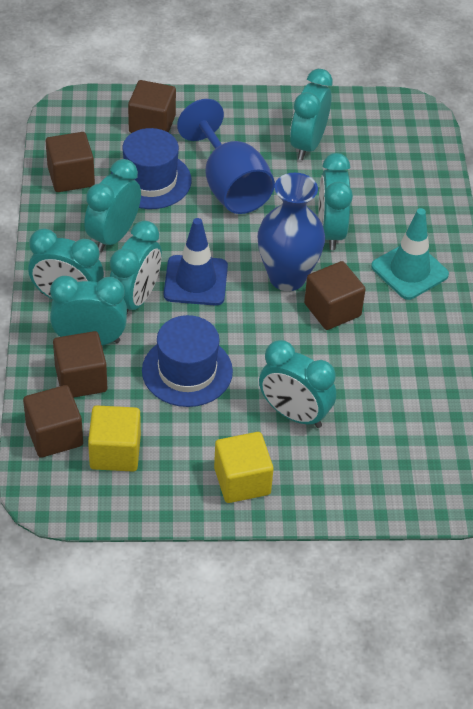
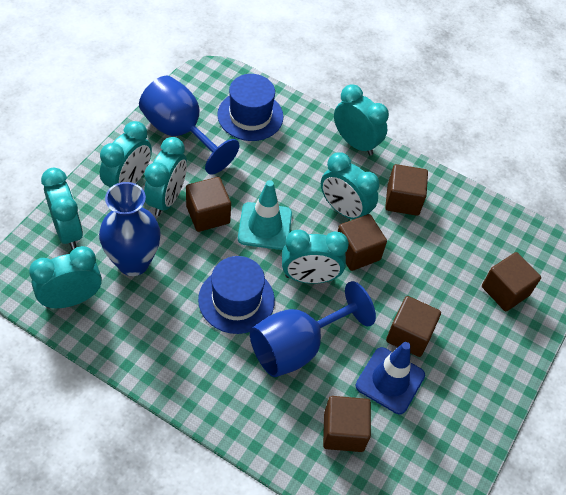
blue goblet: 1 -> 2
brown cube: 5 -> 6
yellow cube: 2 -> 0

